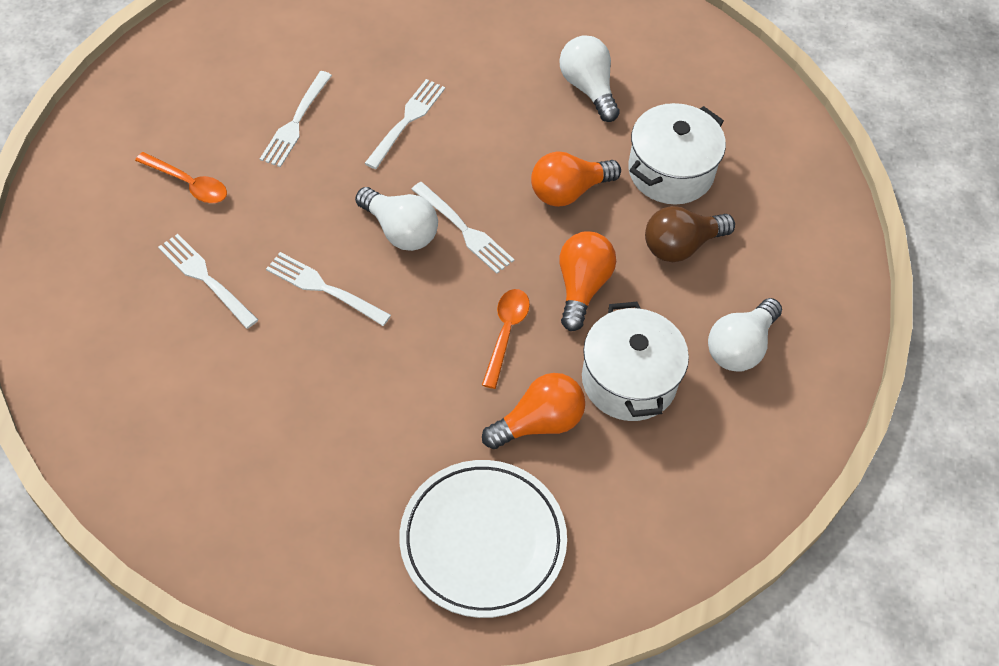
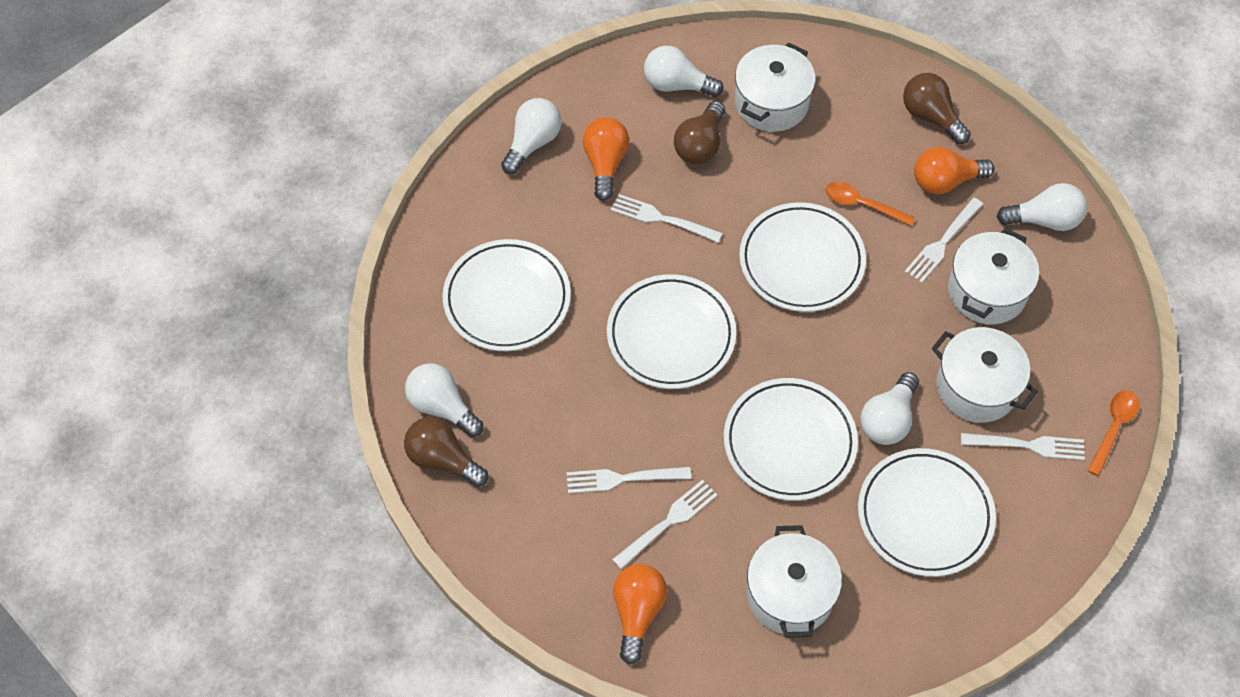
brown light bulb: 1 -> 3
white light bulb: 3 -> 5
white plate: 1 -> 5
white pot: 2 -> 4

